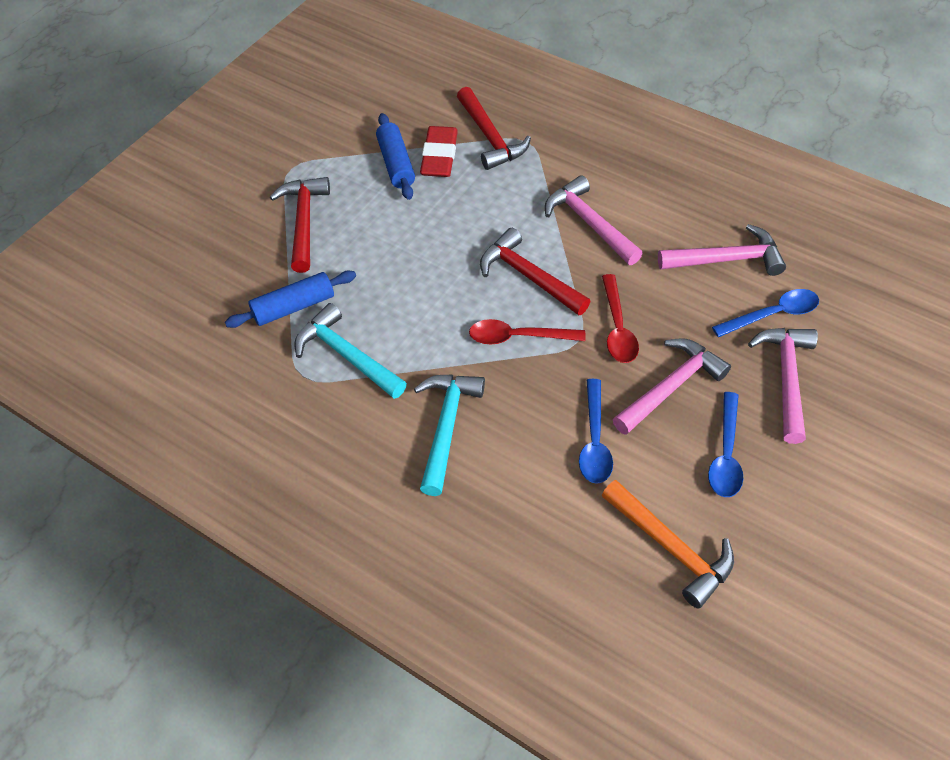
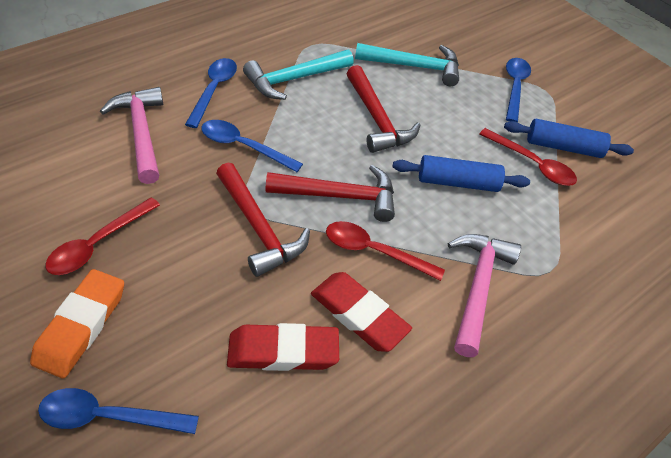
blue spoon: 3 -> 4
orange eraser: 0 -> 1
orange hammer: 1 -> 0
pink hammer: 4 -> 2
red eraser: 1 -> 2
red spoon: 2 -> 3

